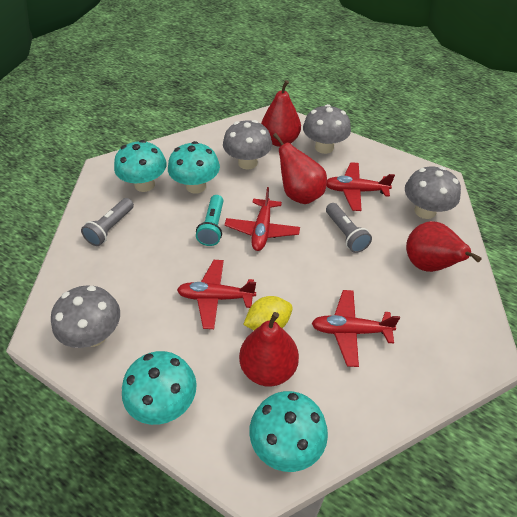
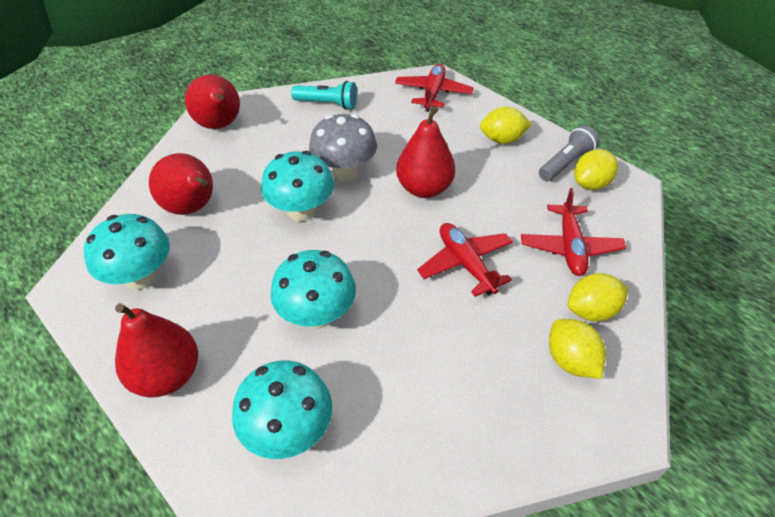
grey flashlight: 2 -> 1
grey mushroom: 4 -> 1
red plane: 4 -> 3
yellow lemon: 1 -> 4

